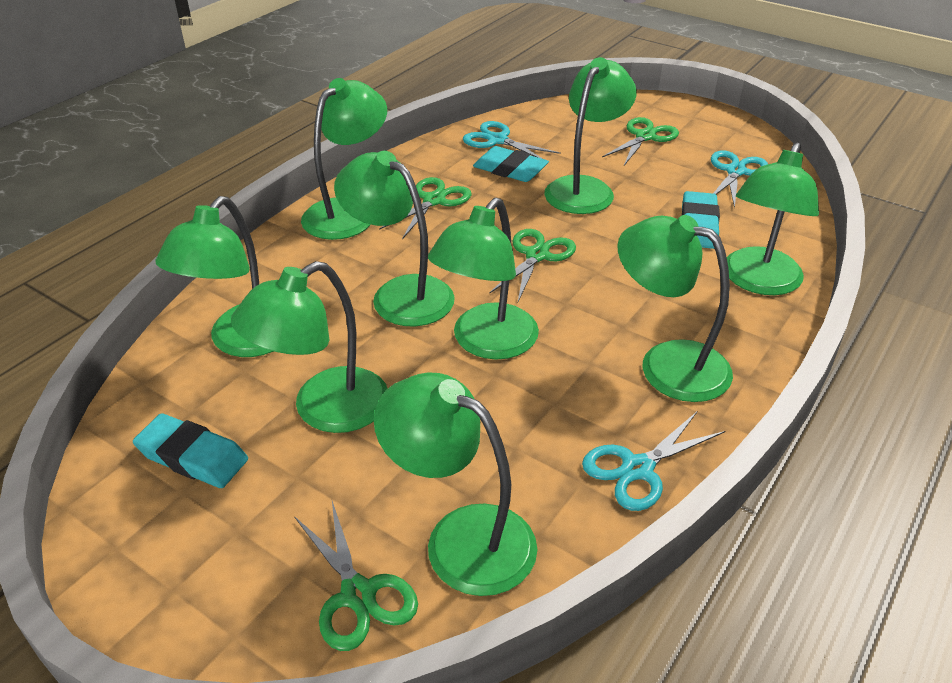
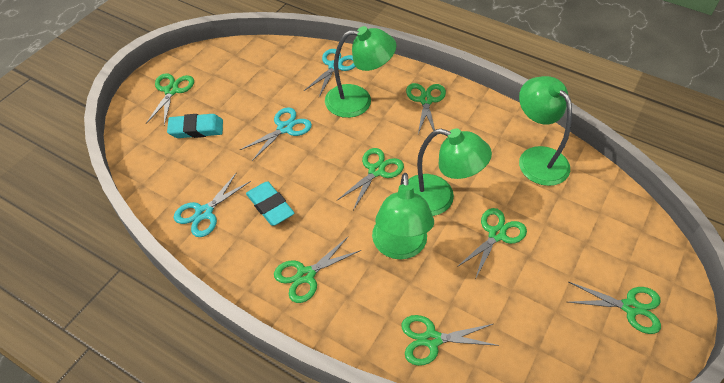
green lamp: 9 -> 4
green scissors: 4 -> 7
turquoise eraser: 3 -> 2

